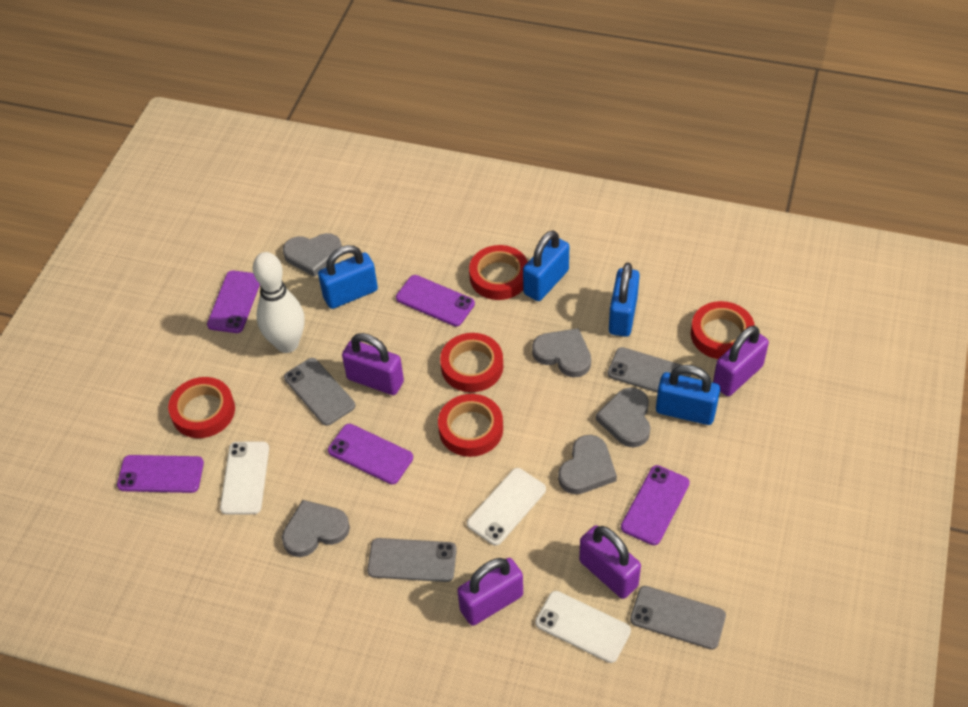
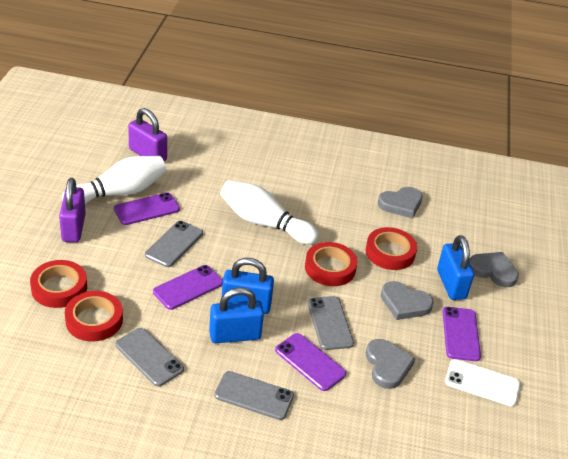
blue padlock: 4 -> 3
grey heart: 5 -> 4
purple padlock: 4 -> 2
purple phone: 5 -> 4
red tape: 5 -> 4
white bowling pin: 1 -> 2
white phone: 3 -> 1

